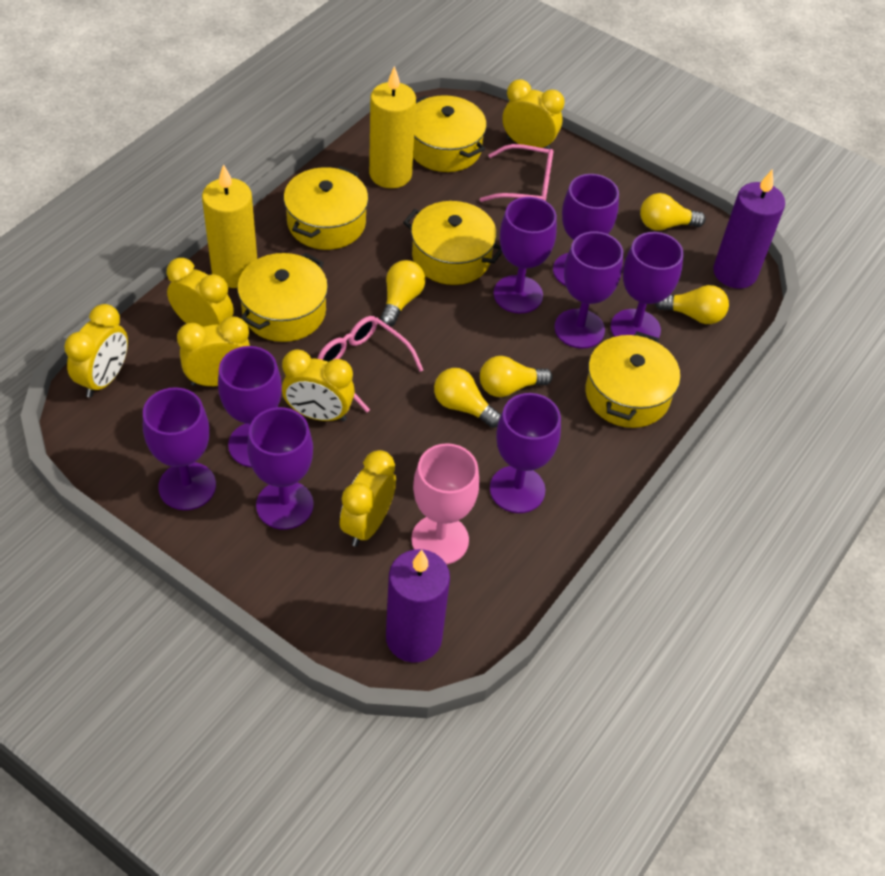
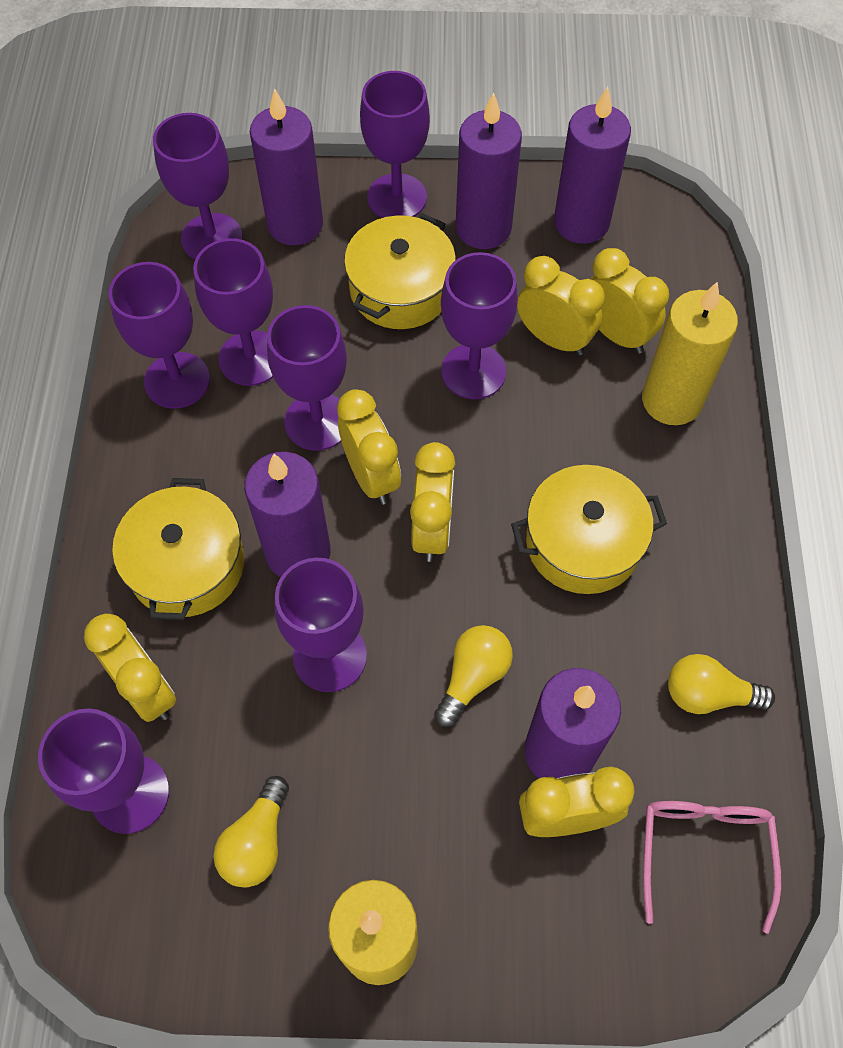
pink glasses: 2 -> 1
pink goblet: 1 -> 0
purple candle: 2 -> 5
yellow light bulb: 5 -> 3
yellow pot: 5 -> 3

